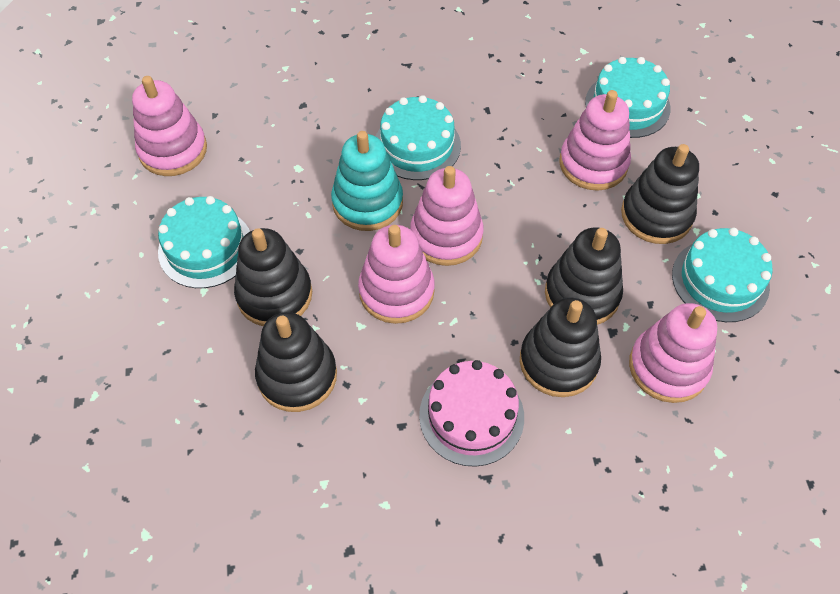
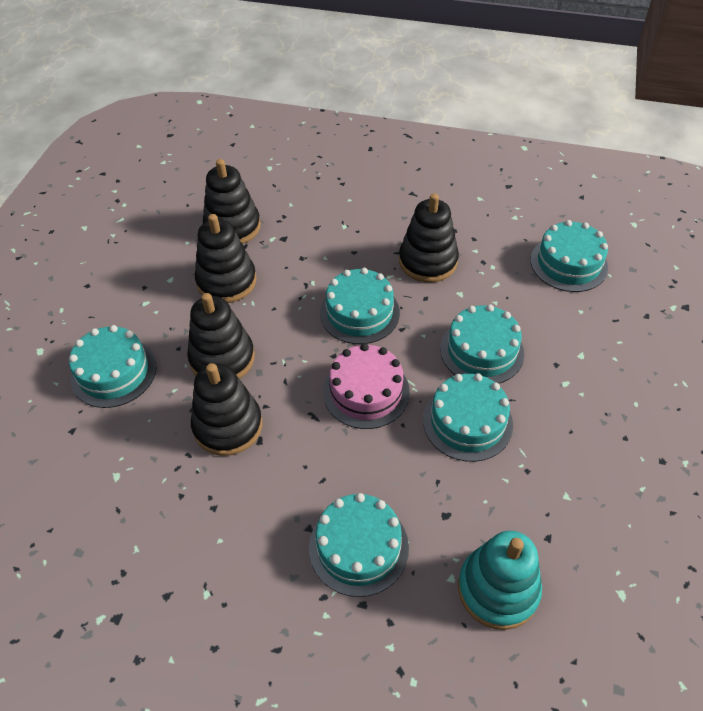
pink stacking toy: 5 -> 0
turquoise cake: 4 -> 6

